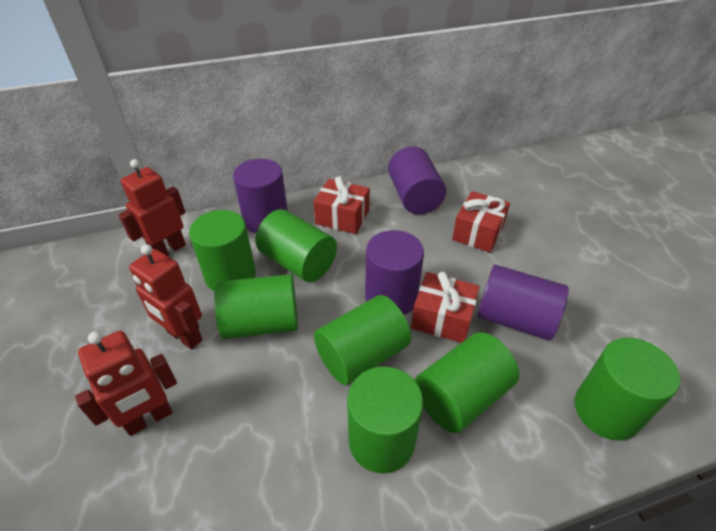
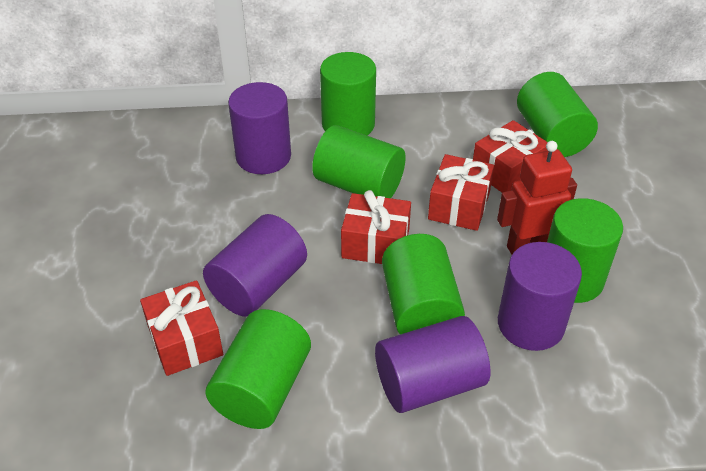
green cylinder: 7 -> 6
red gift: 3 -> 4
red robot: 3 -> 1

